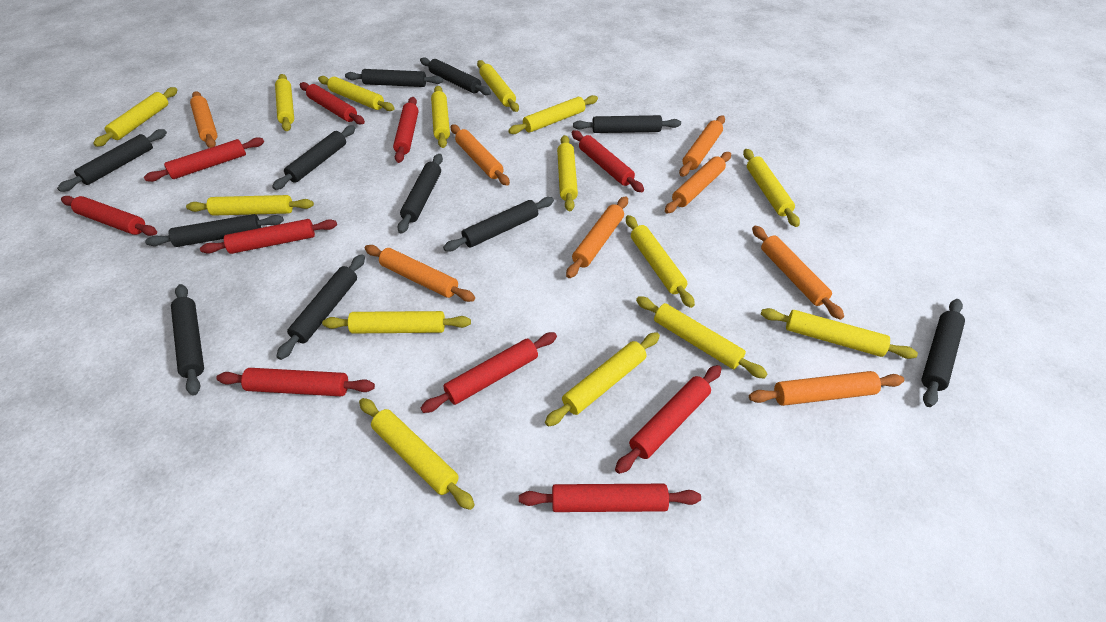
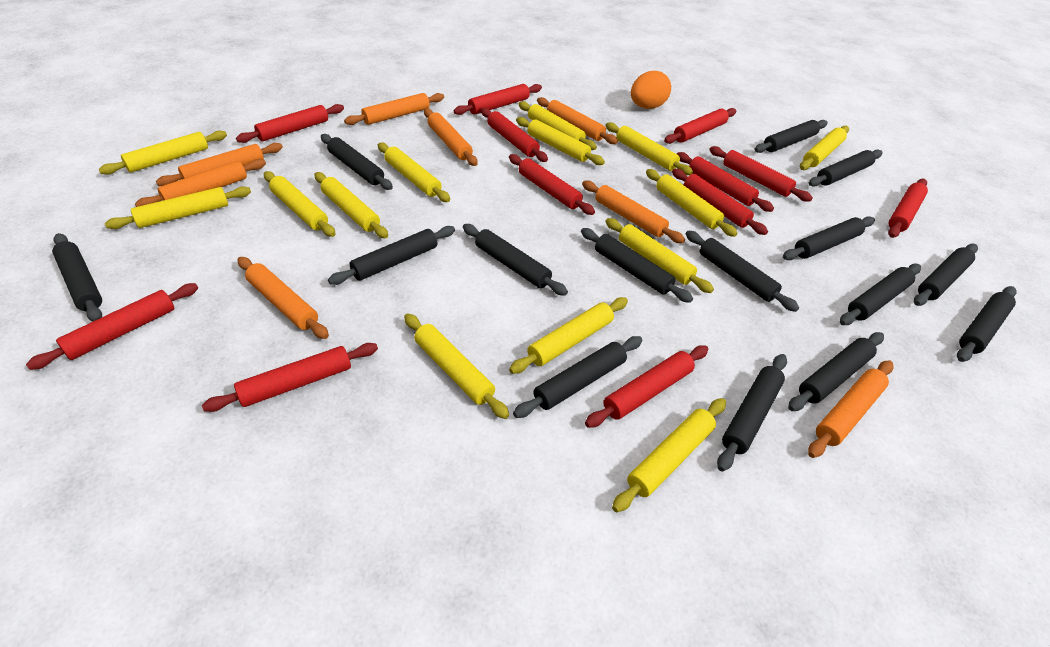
black rolling pin: 11 -> 15
orange egg: 0 -> 1
red rolling pin: 10 -> 12
yellow rolling pin: 15 -> 14

